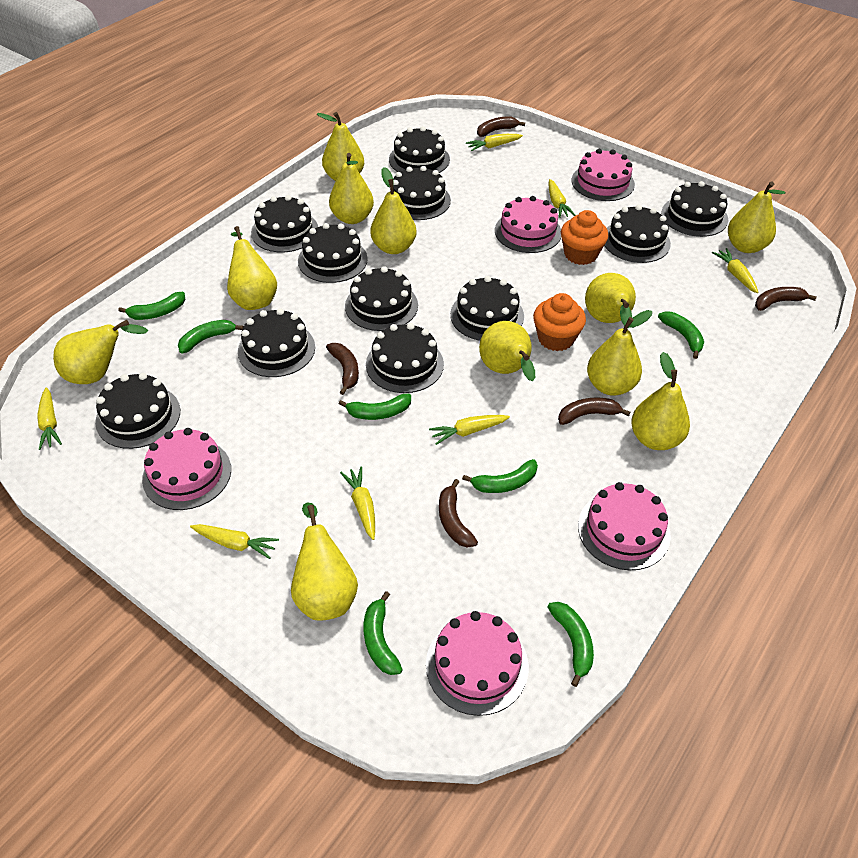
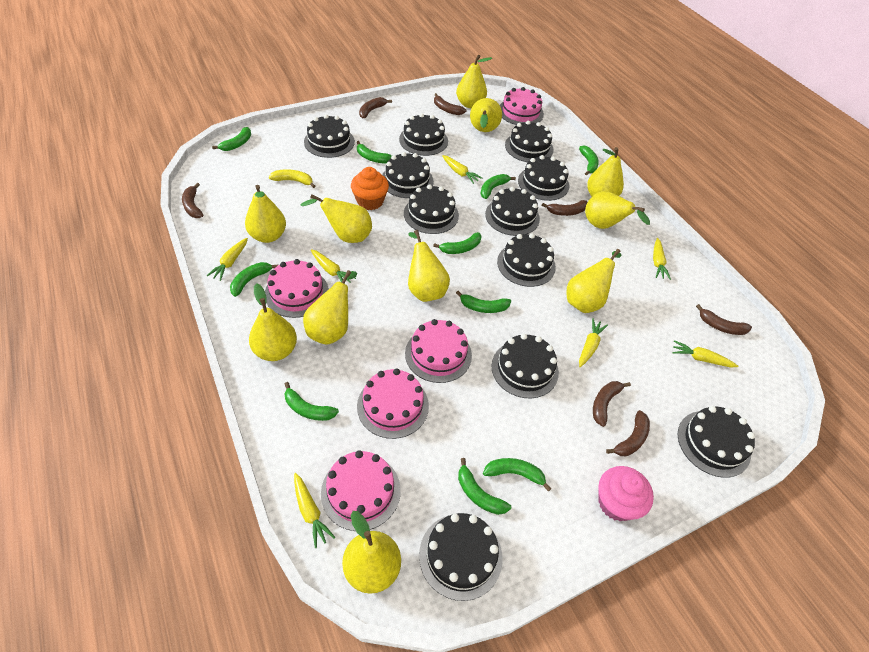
brown banana: 5 -> 7
green banana: 7 -> 10
orange cupcake: 2 -> 1
pink cupcake: 0 -> 1
yellow banana: 0 -> 1

